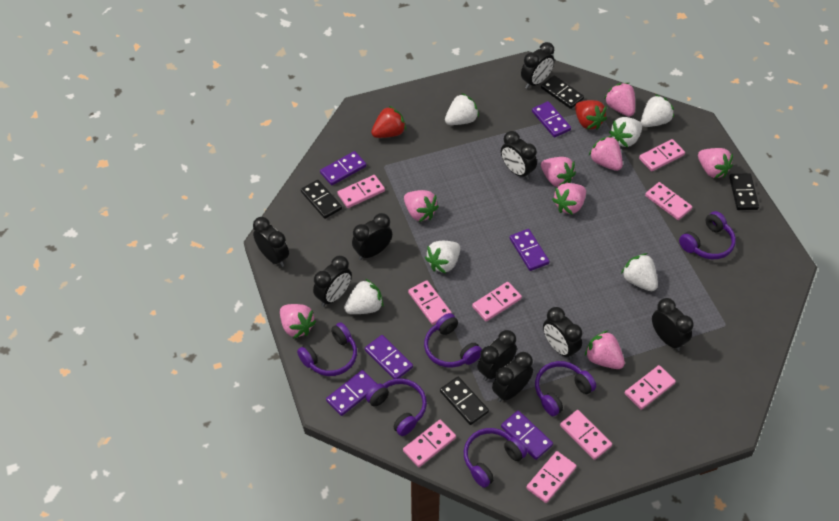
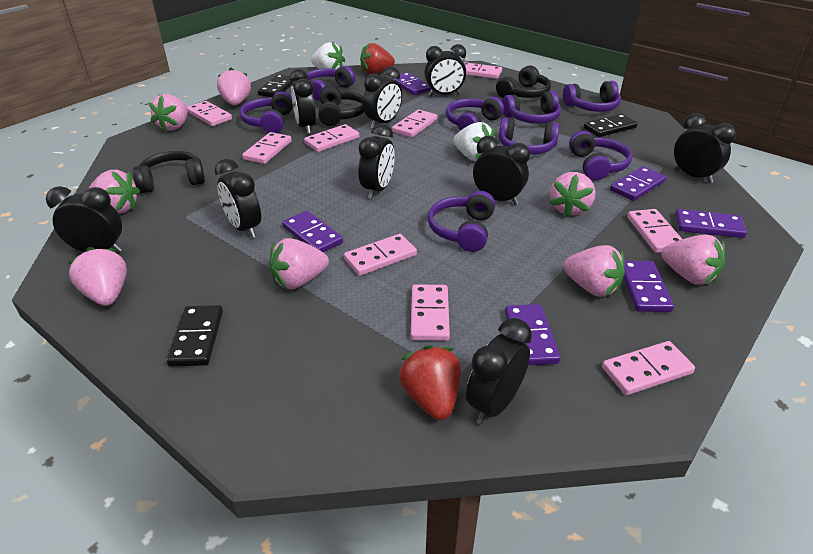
black domino: 4 -> 3
black headphones: 0 -> 3
purple headphones: 6 -> 8
white strawberry: 6 -> 2

